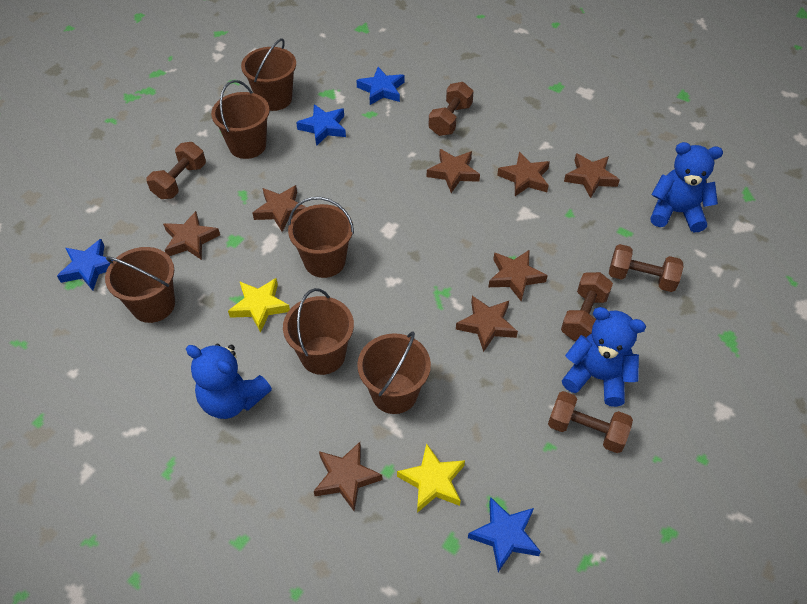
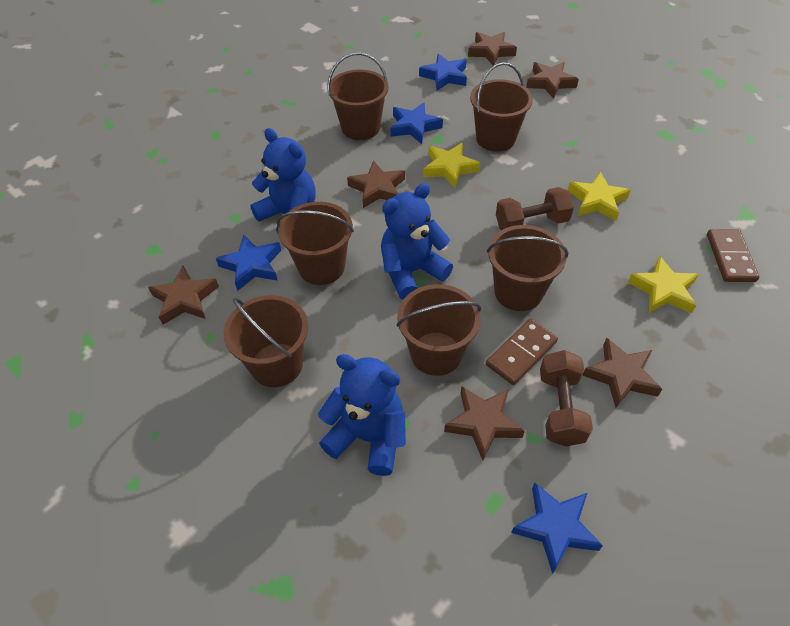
brown domino: 0 -> 2
brown dumbbell: 5 -> 2
brown star: 8 -> 6
yellow star: 2 -> 3

